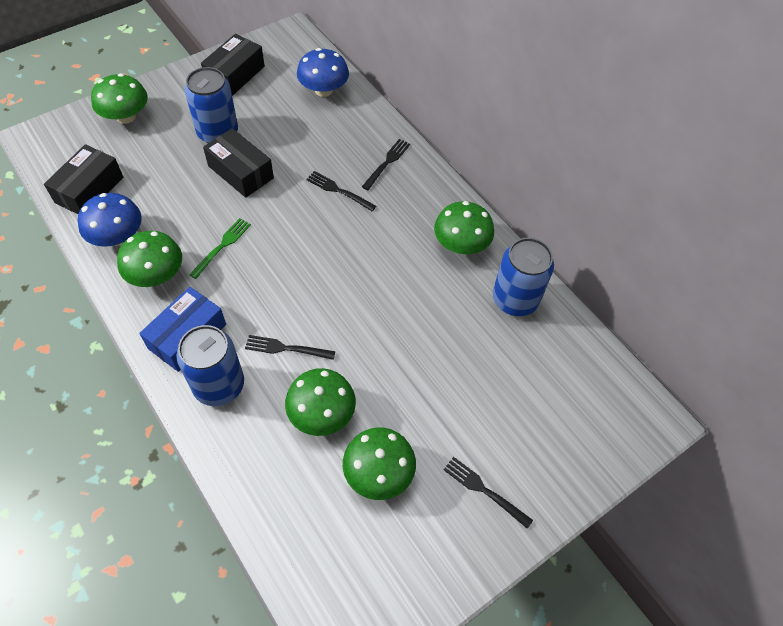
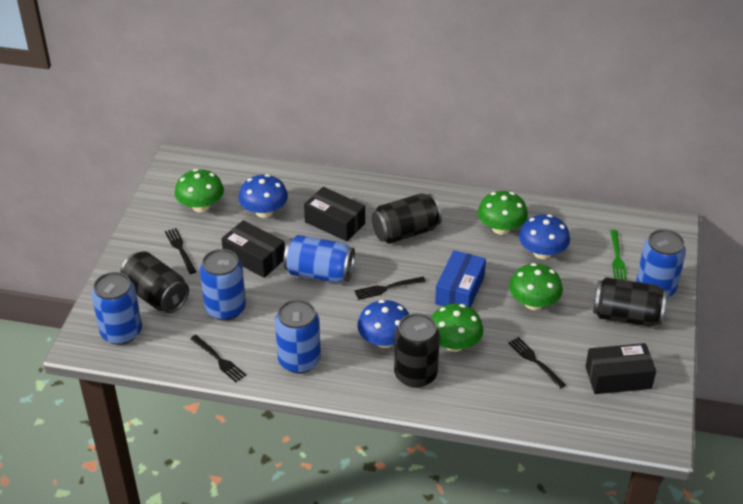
black can: 0 -> 4
blue can: 3 -> 5
blue mushroom: 2 -> 3
green mushroom: 5 -> 4

